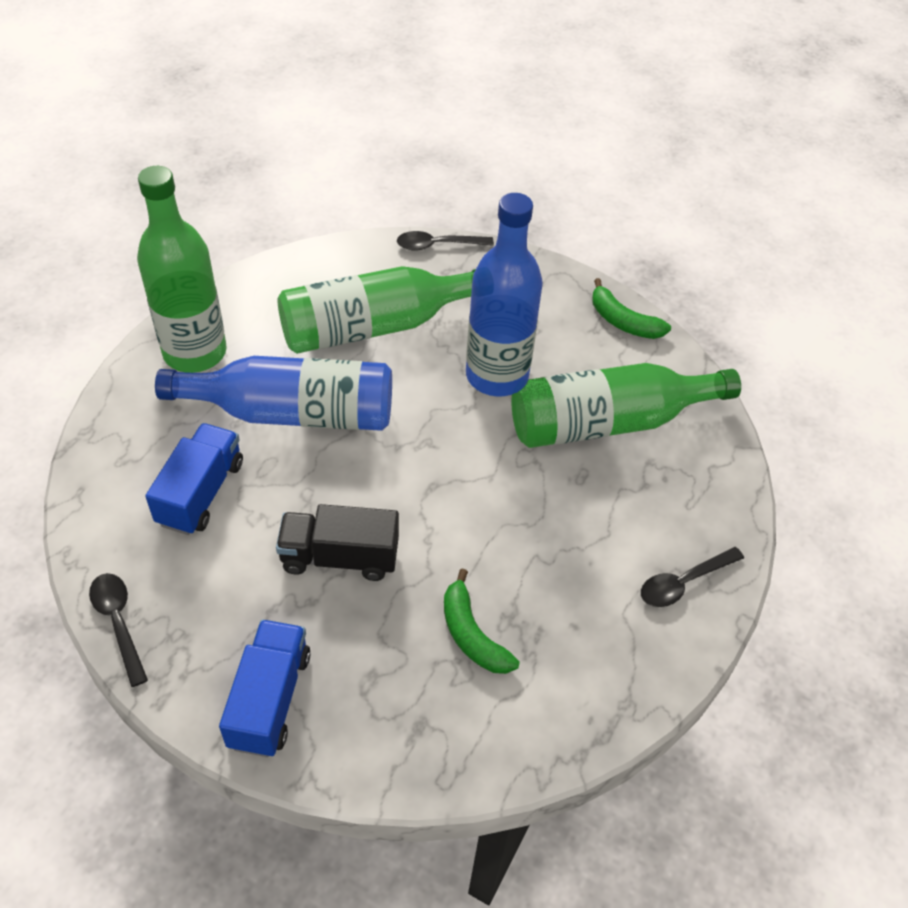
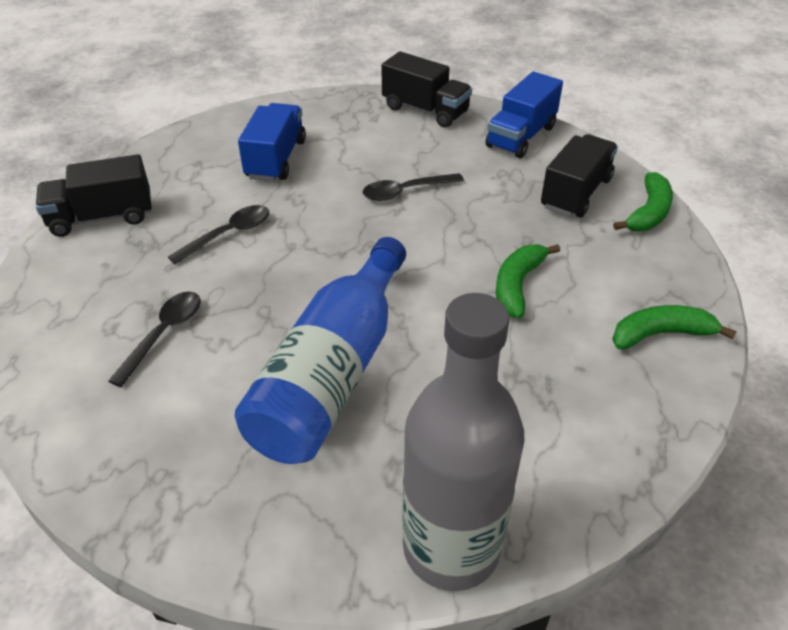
black truck: 1 -> 3
blue bottle: 2 -> 1
green banana: 2 -> 3
green bottle: 3 -> 0
grey bottle: 0 -> 1

